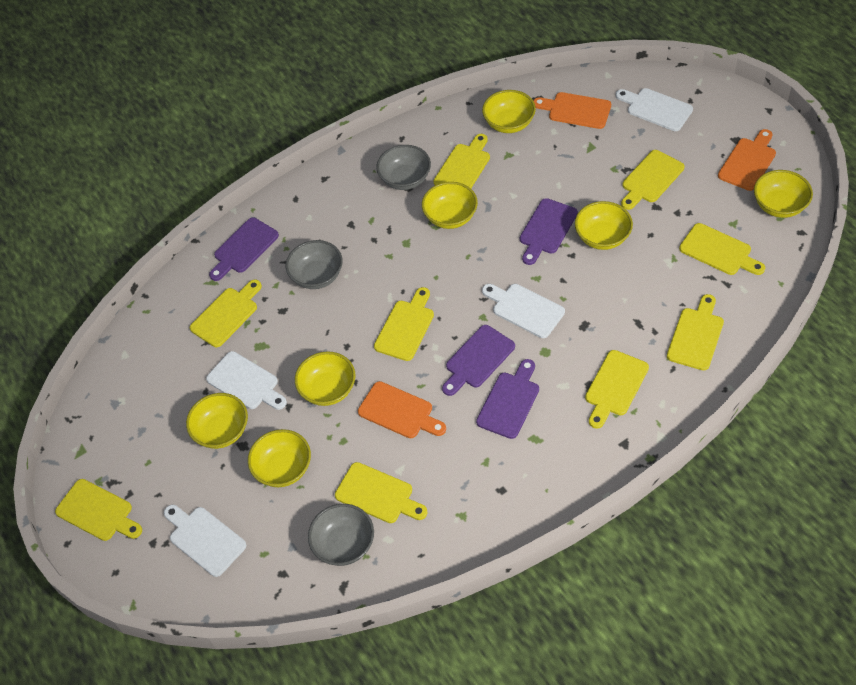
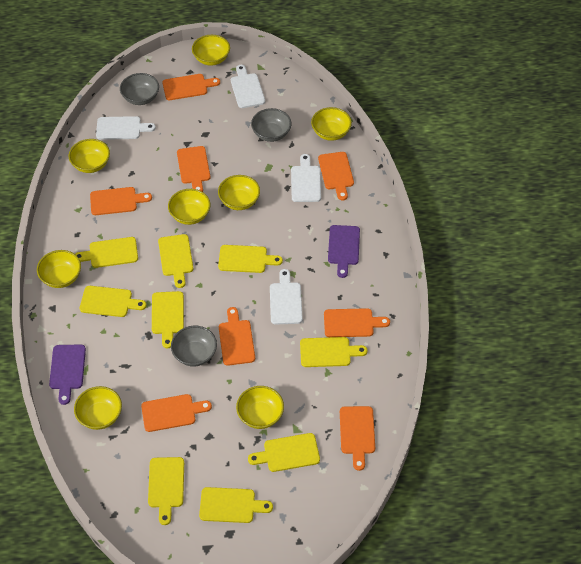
orange cutting board: 3 -> 8
purple cutting board: 4 -> 2
yellow bowl: 7 -> 8

